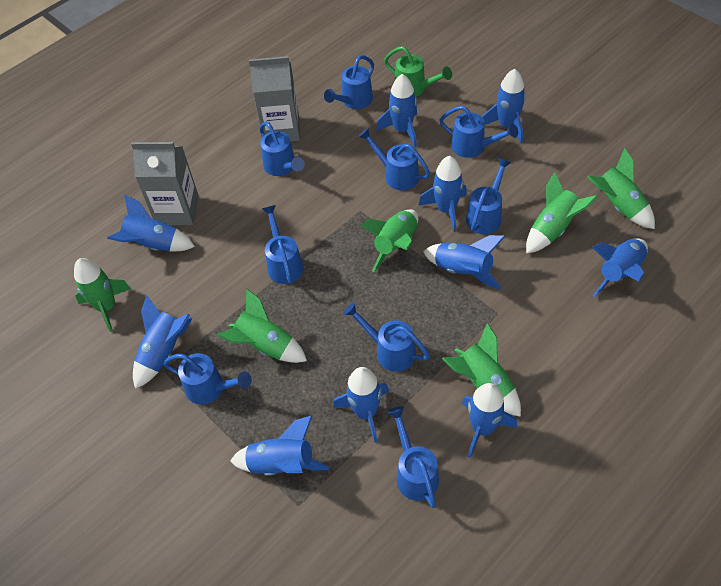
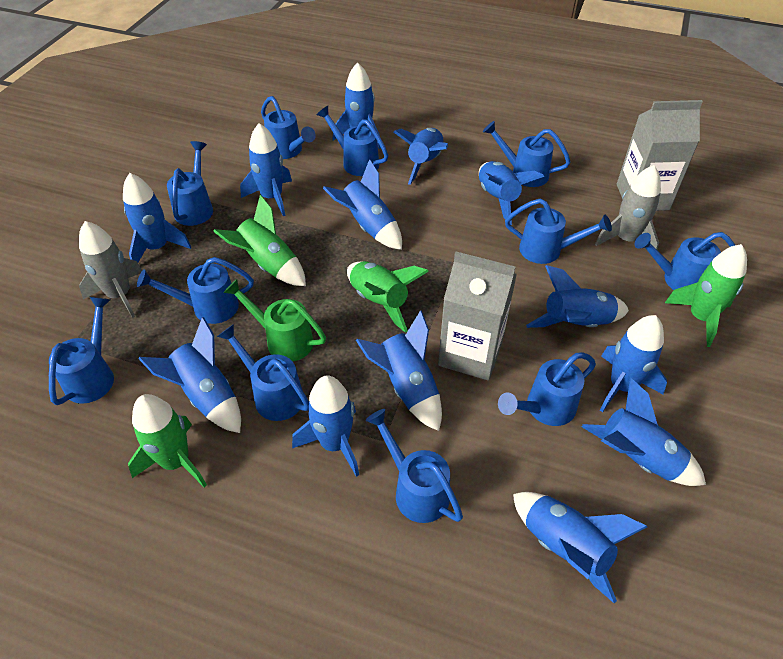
blue rocket: 10 -> 13
blue watering can: 9 -> 11
green rocket: 6 -> 4
grey rocket: 0 -> 2

